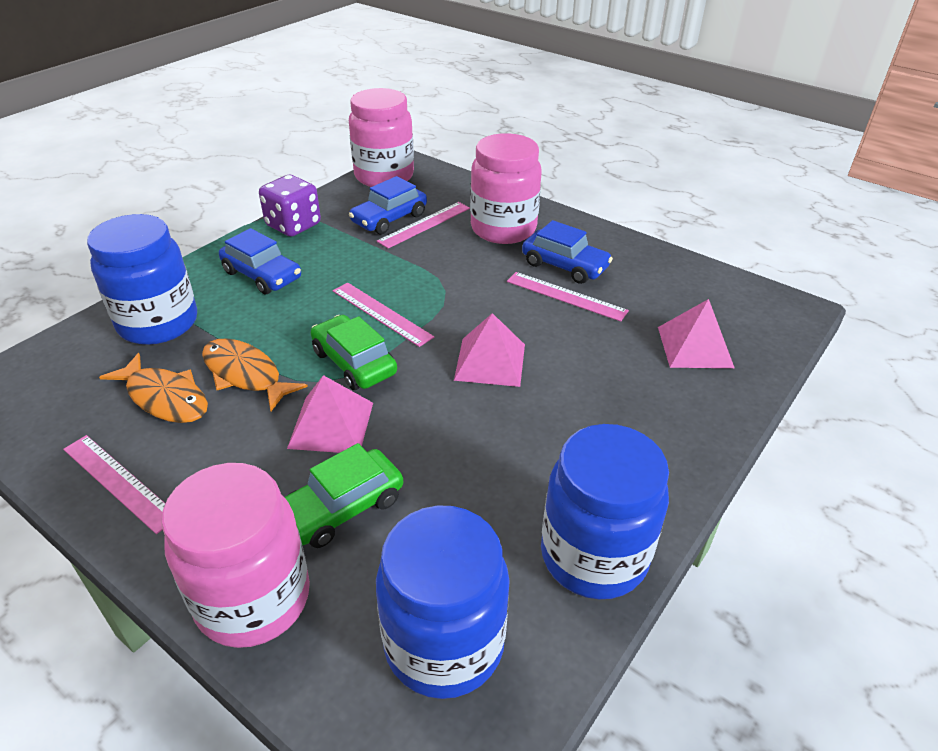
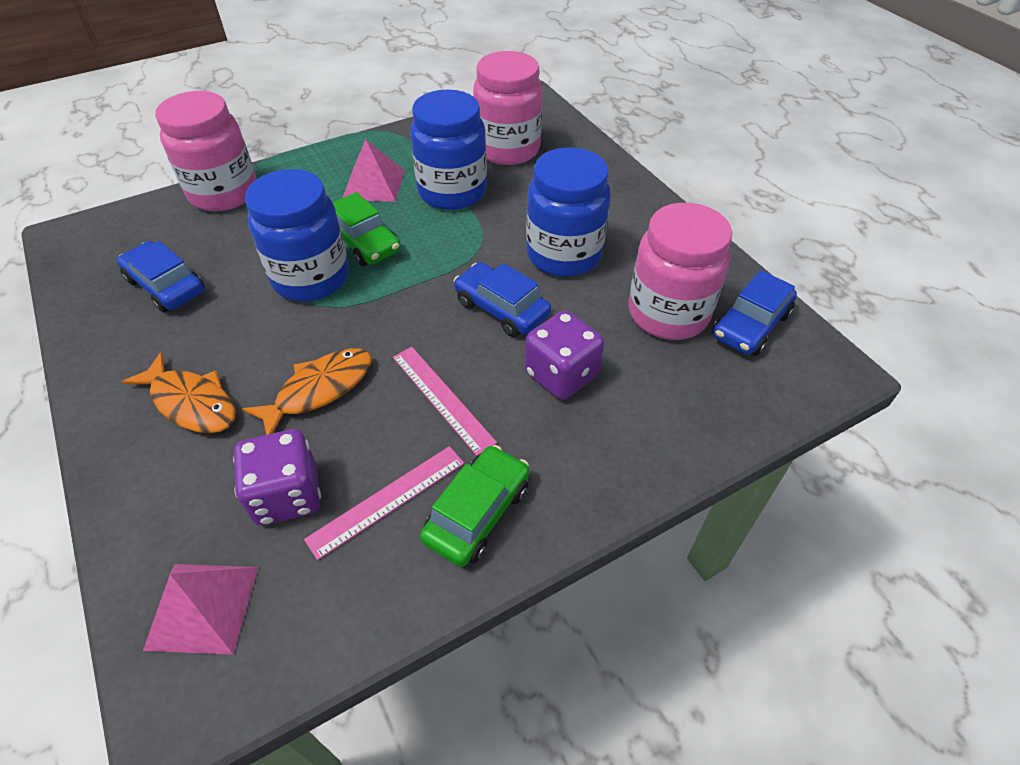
pink pyramid: 3 -> 2
pink ruler: 4 -> 2
purple dice: 1 -> 2

